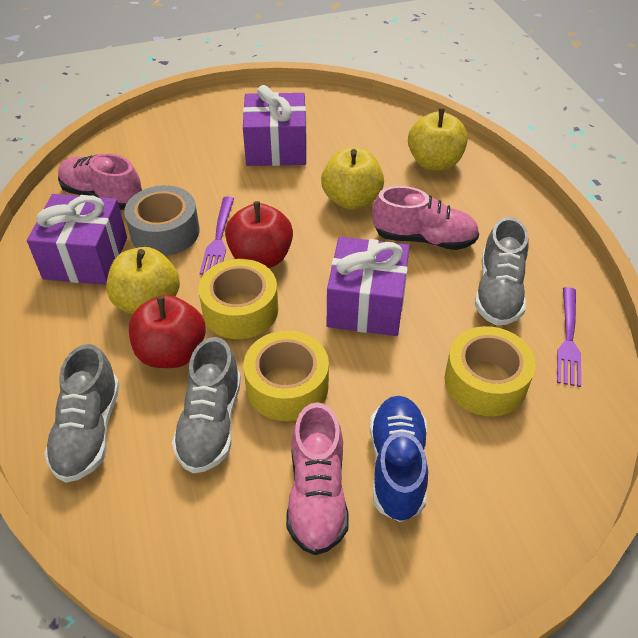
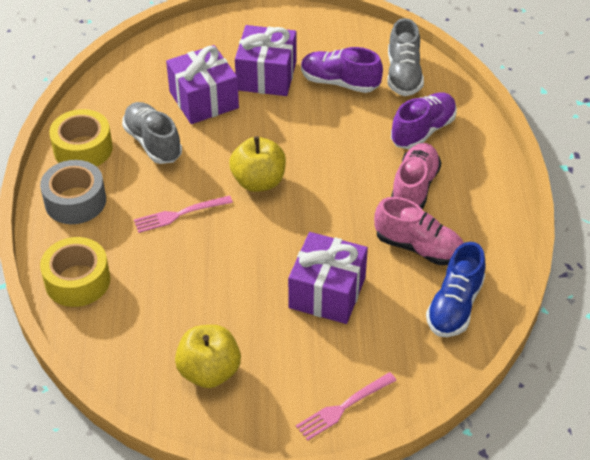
grey shoe: 3 -> 2
pink fork: 0 -> 2
pink shoe: 3 -> 2
purple fork: 2 -> 0
purple shoe: 0 -> 2
red apple: 2 -> 0
yellow apple: 3 -> 2
yellow tape: 3 -> 2

